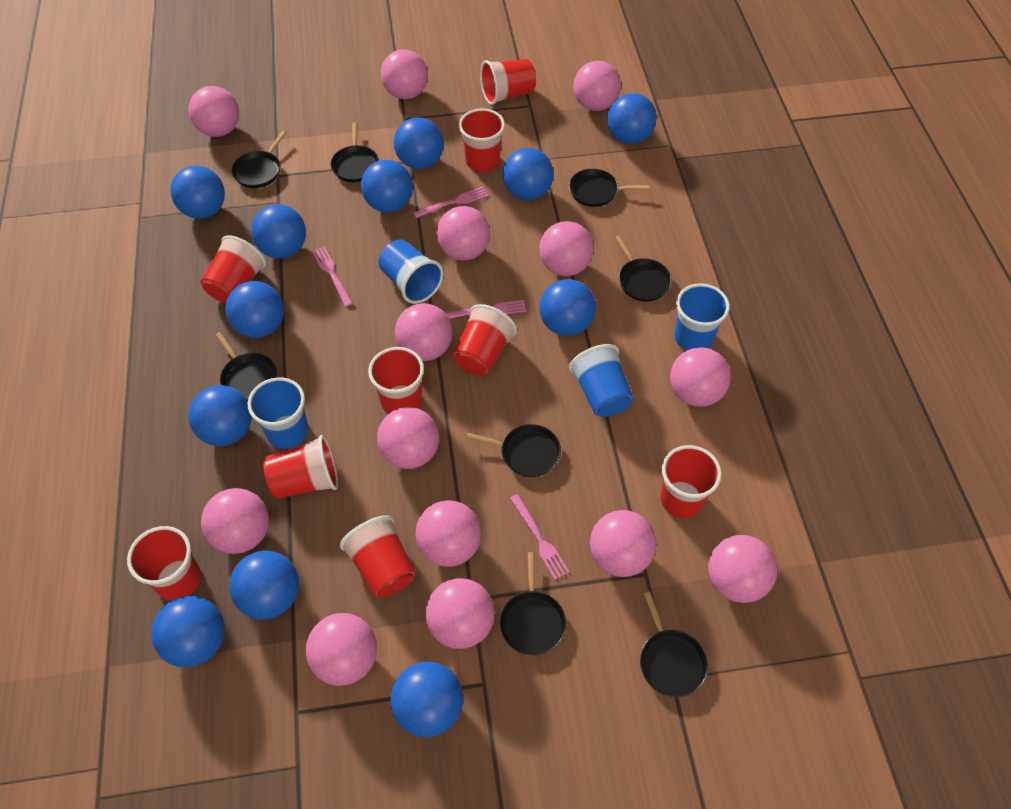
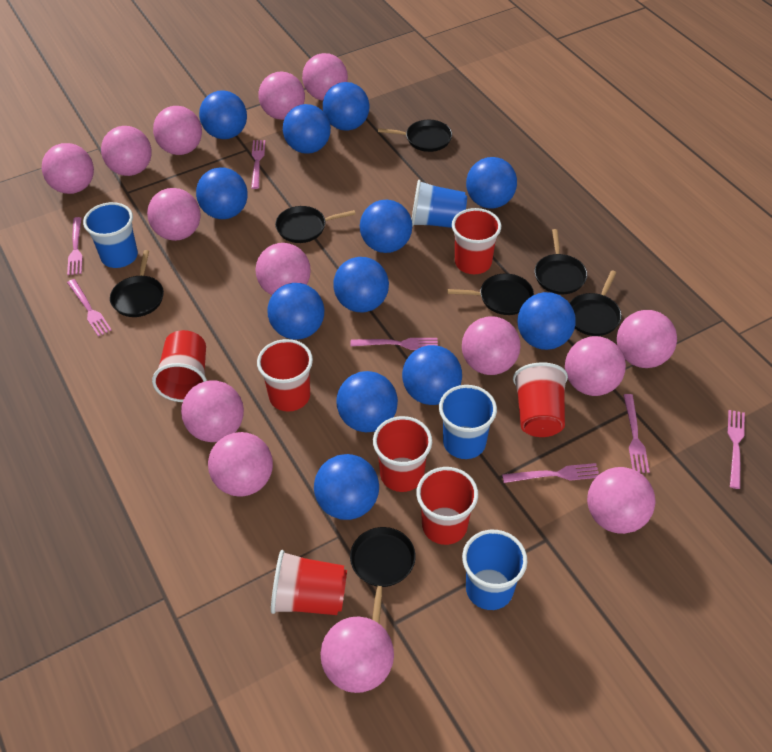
black pan: 8 -> 7
pink fork: 4 -> 7
red cup: 9 -> 7

